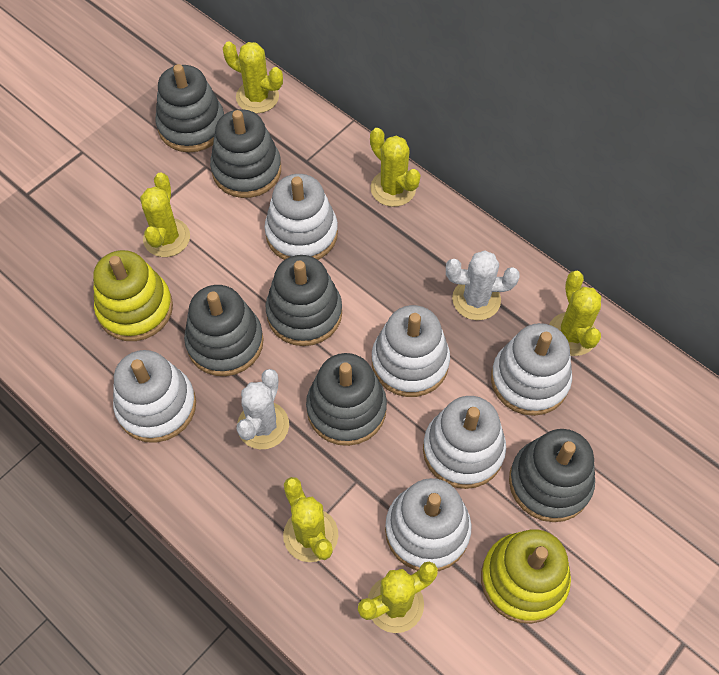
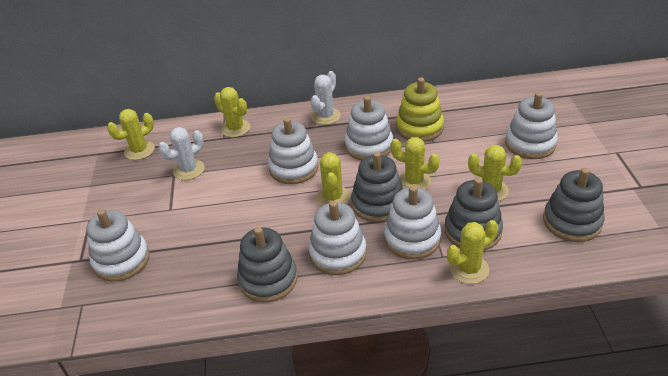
grey stacking toy: 6 -> 4
yellow stacking toy: 2 -> 1

